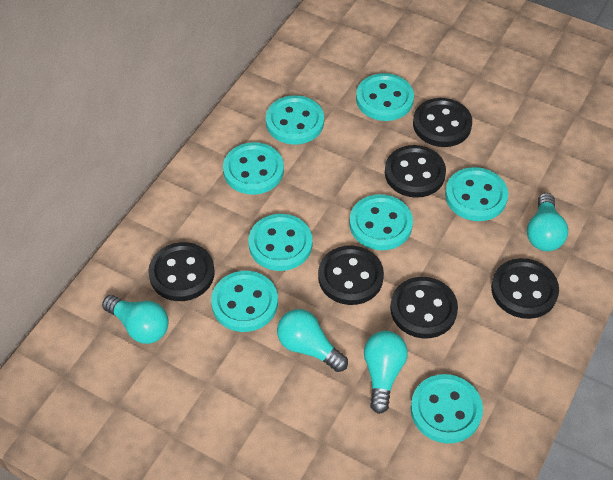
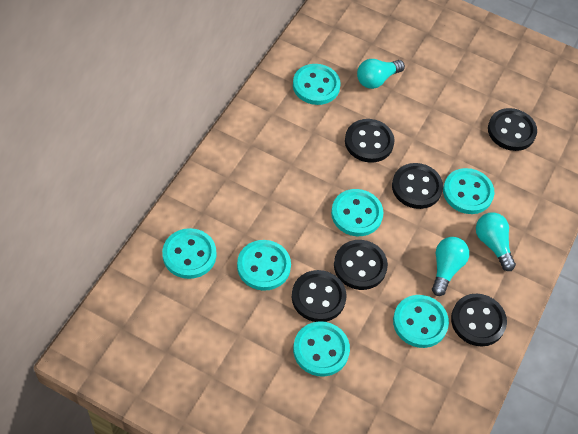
turquoise button: 8 -> 7
turquoise light bulb: 4 -> 3

